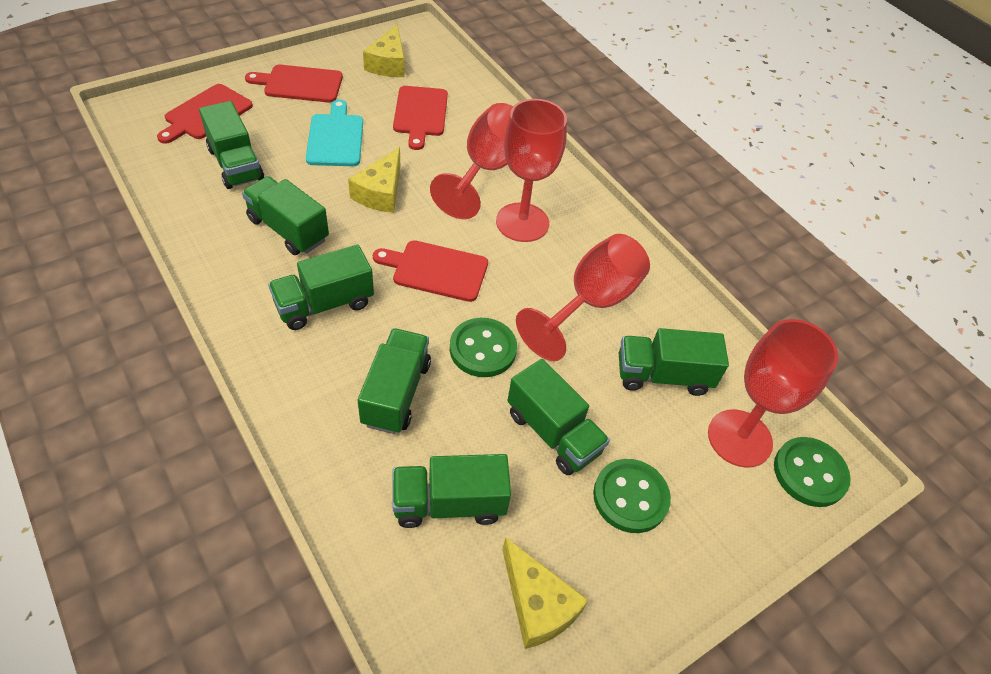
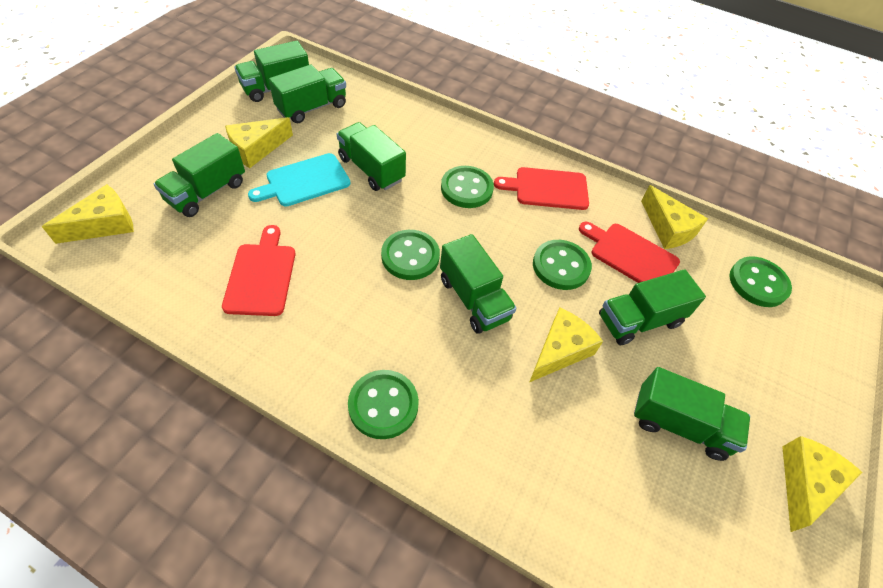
green button: 3 -> 5
red cutting board: 4 -> 3
red goblet: 4 -> 0
yellow cheese: 3 -> 5

